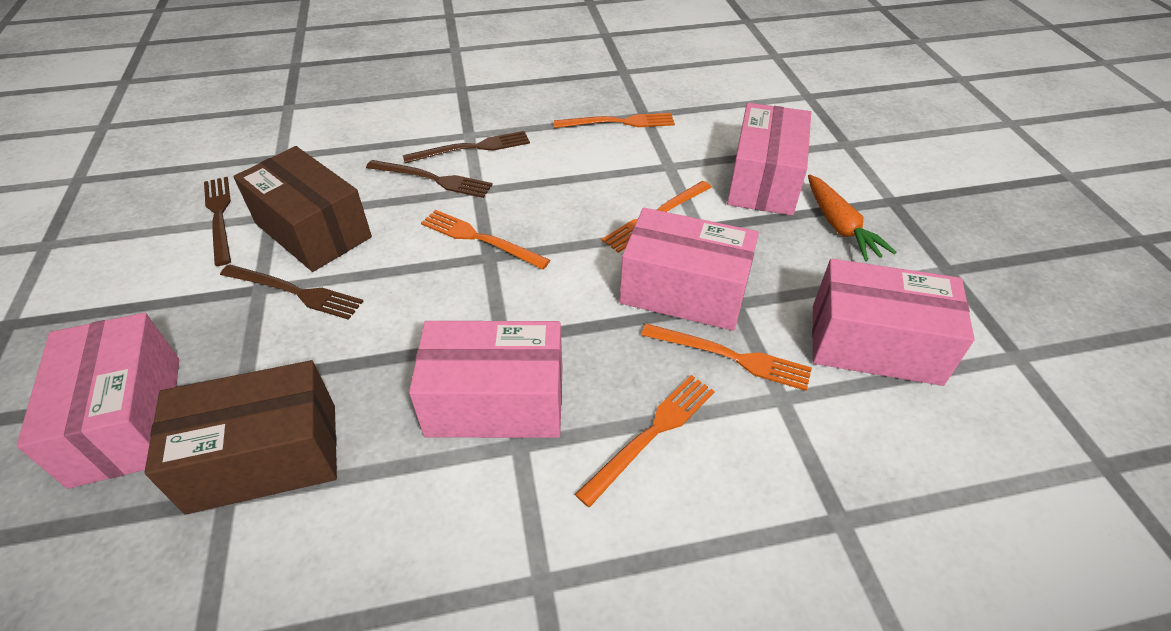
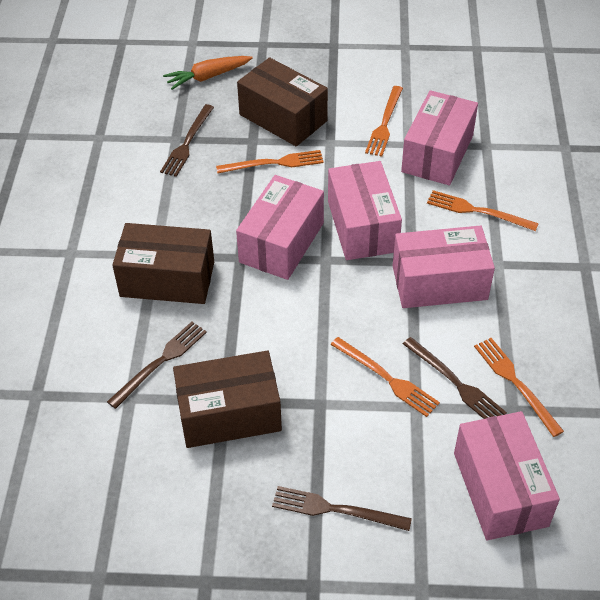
brown box: 2 -> 3

